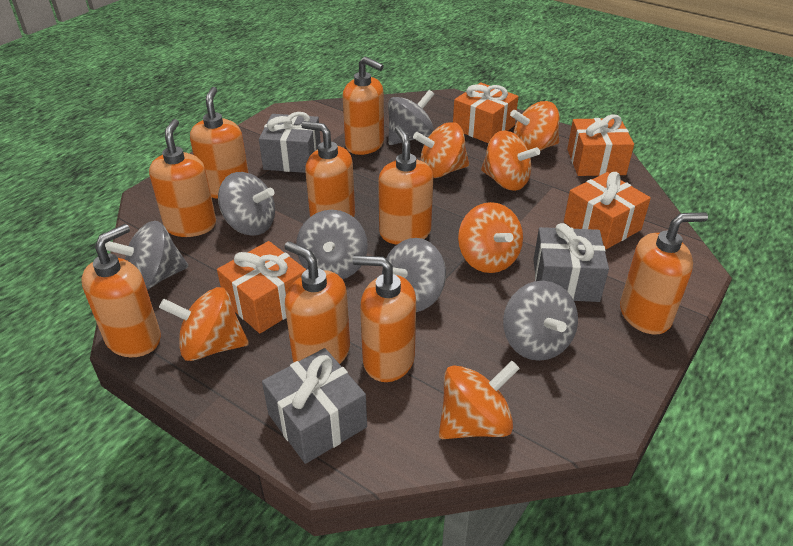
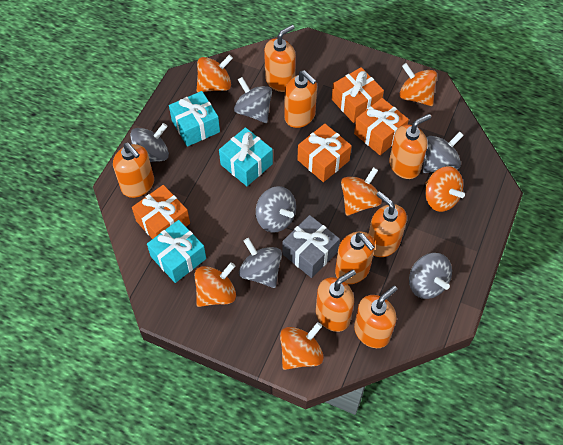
grey gift: 3 -> 1
orange soap dispenser: 9 -> 8
turquoise gift: 0 -> 3

